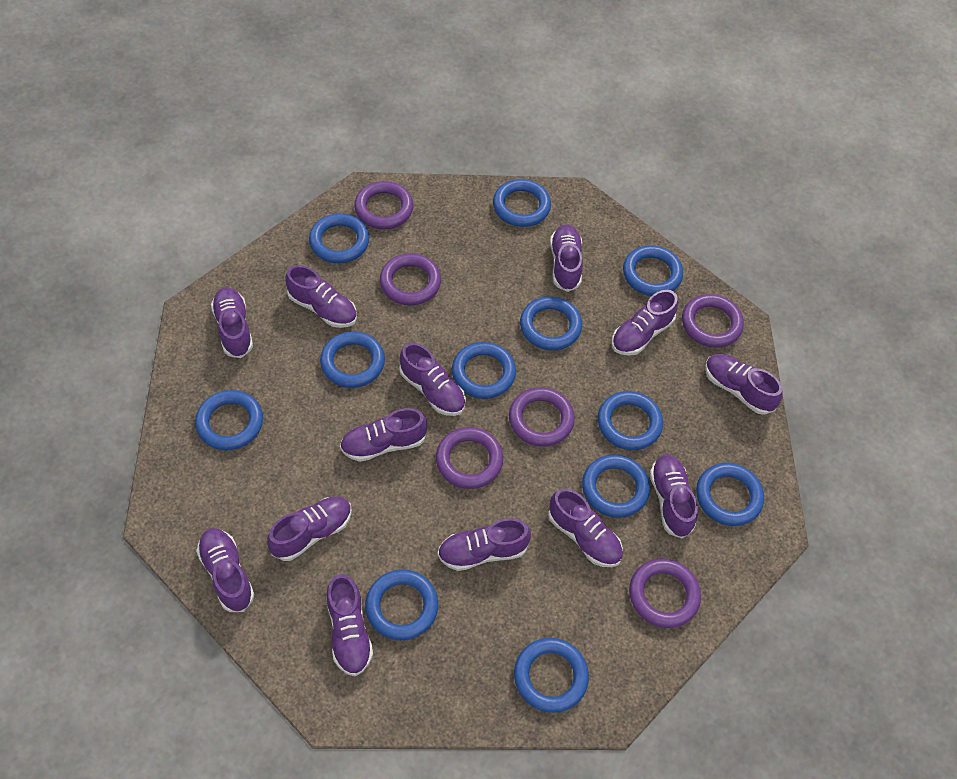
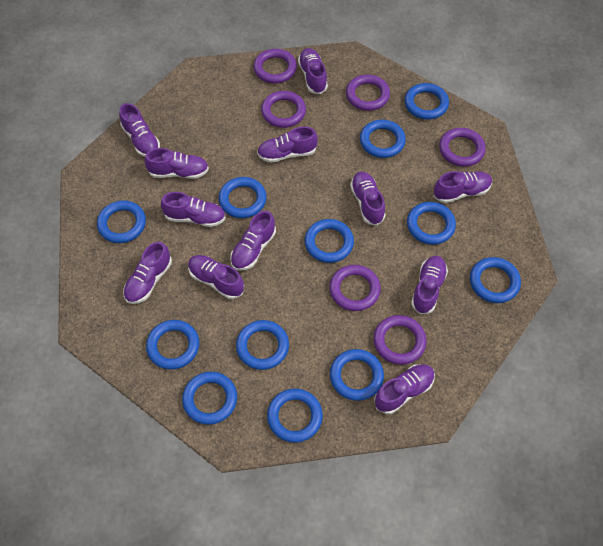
purple shoe: 13 -> 12

